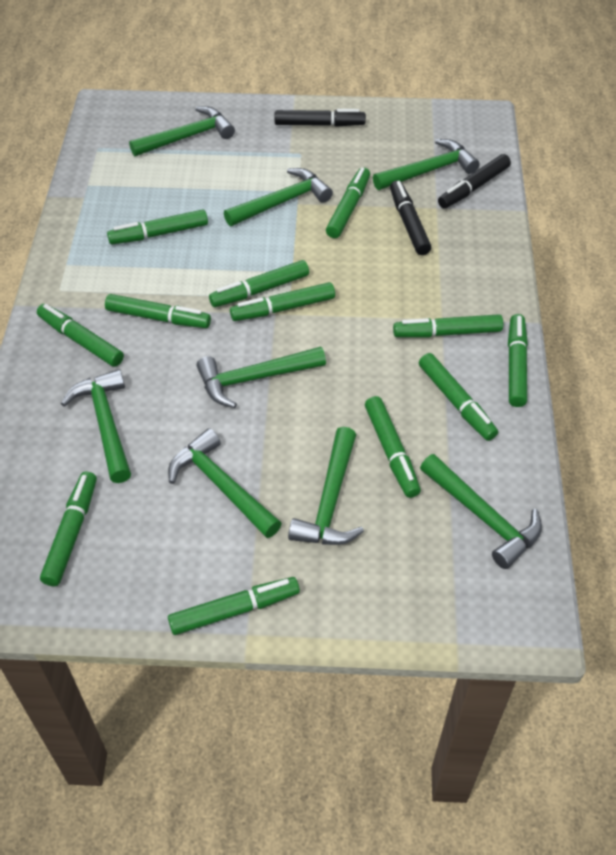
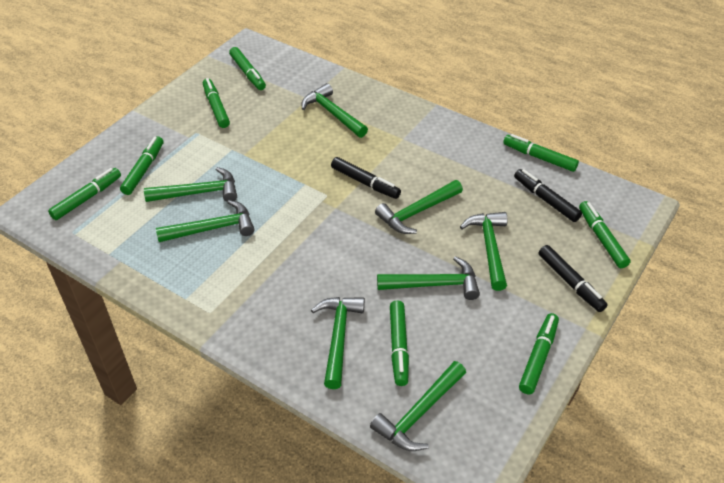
green marker: 12 -> 8

